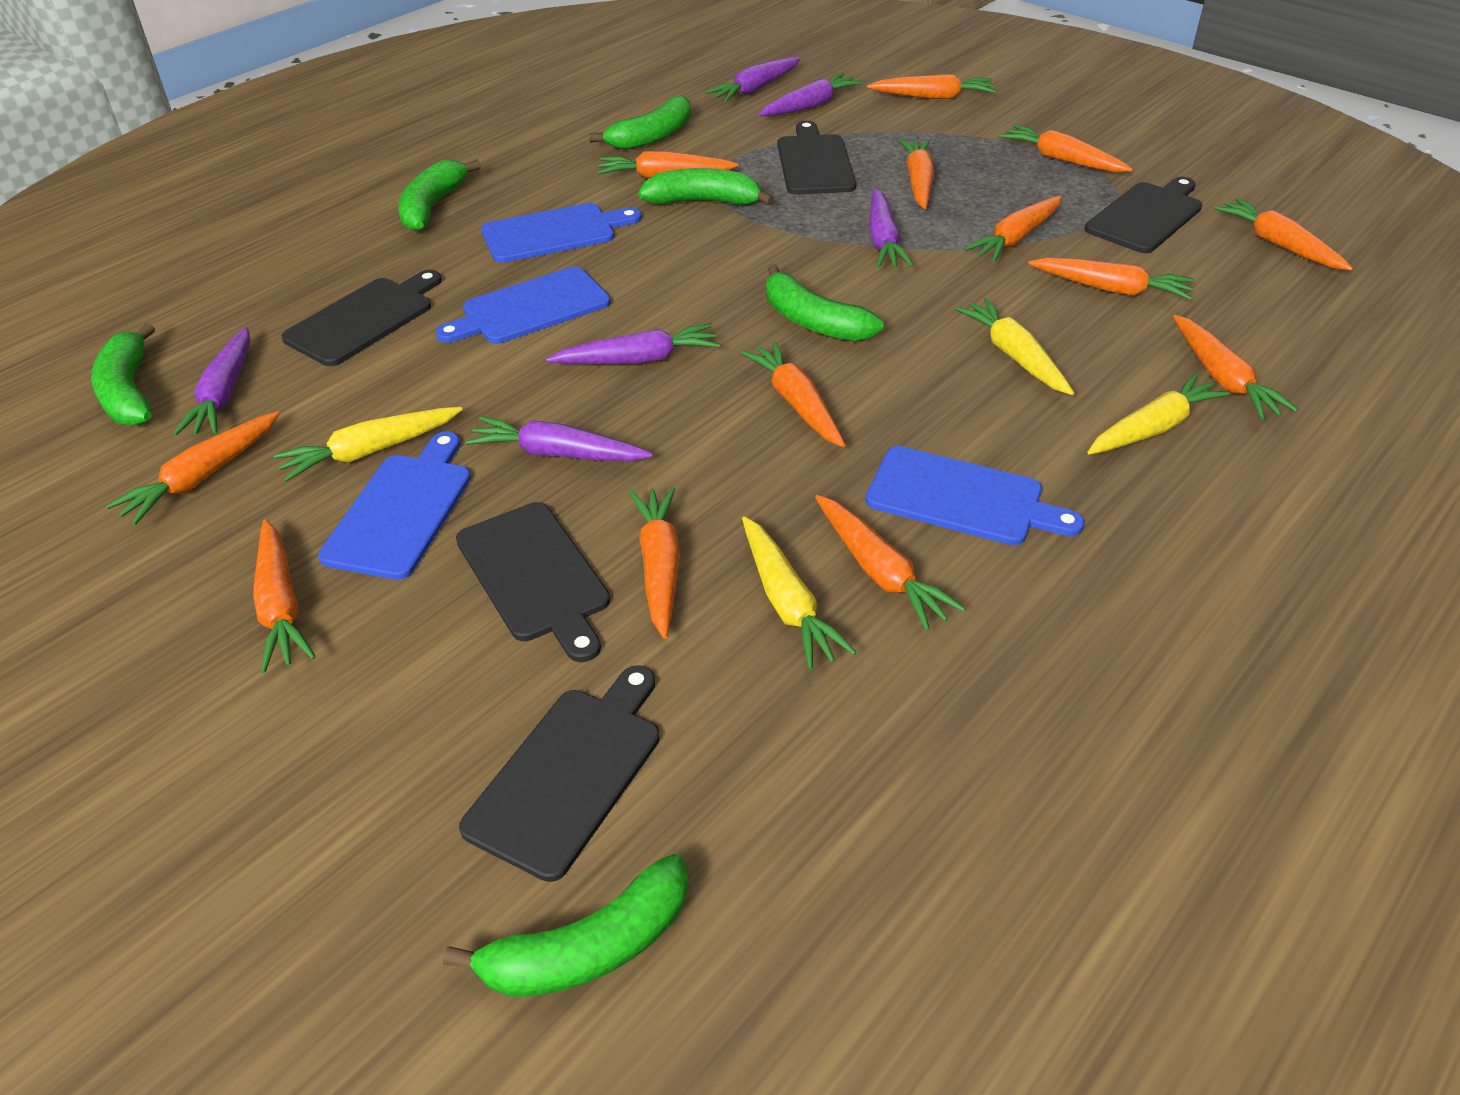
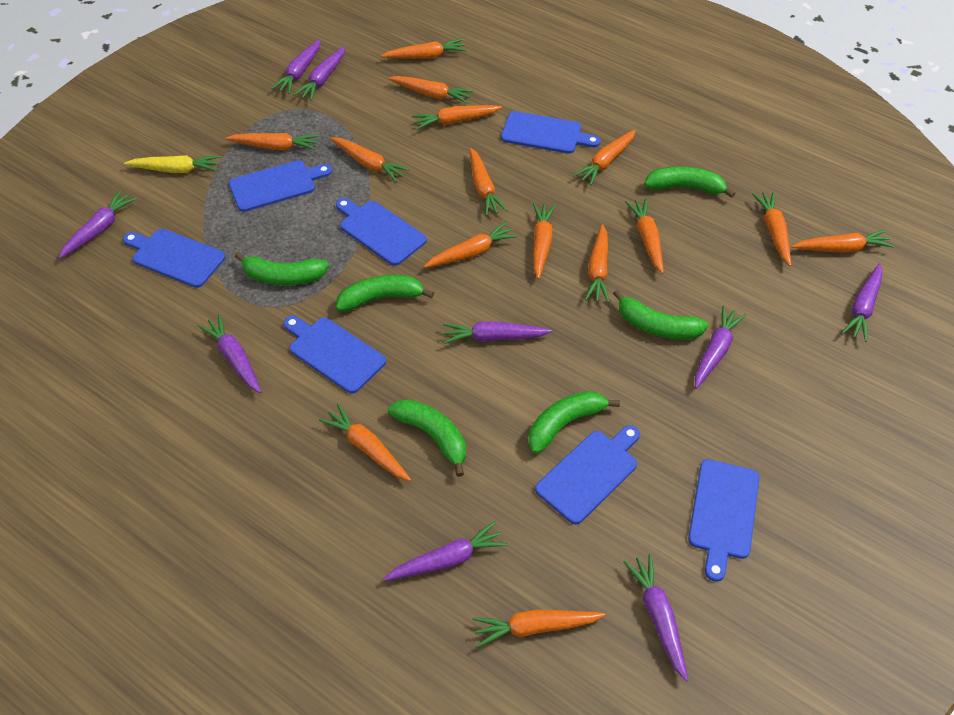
black cutting board: 5 -> 0
blue cutting board: 4 -> 7
orange carrot: 13 -> 15
purple carrot: 6 -> 9
yellow carrot: 4 -> 1

